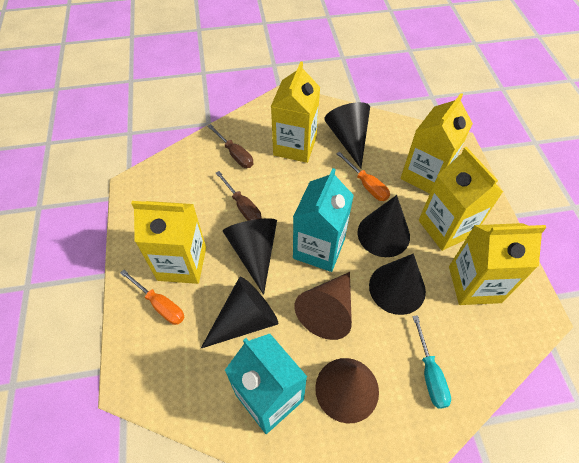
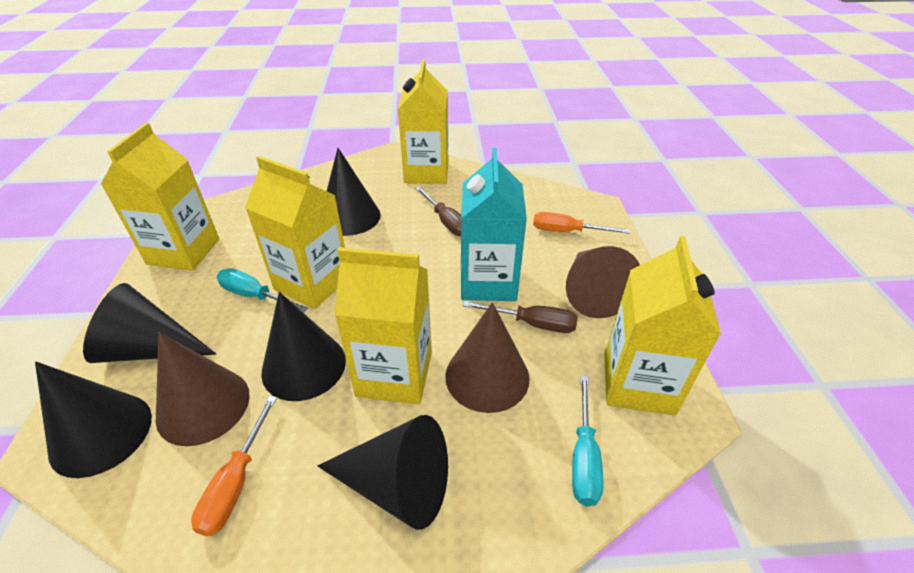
brown cone: 2 -> 3
turquoise carton: 2 -> 1
turquoise screwdriver: 1 -> 2

